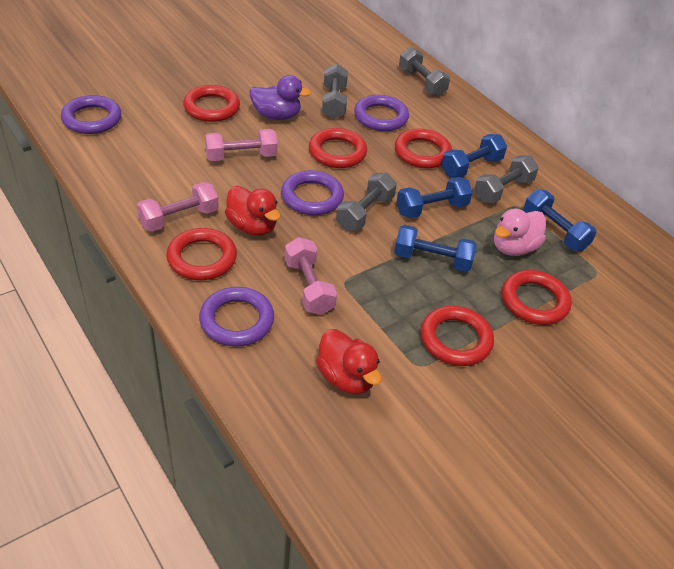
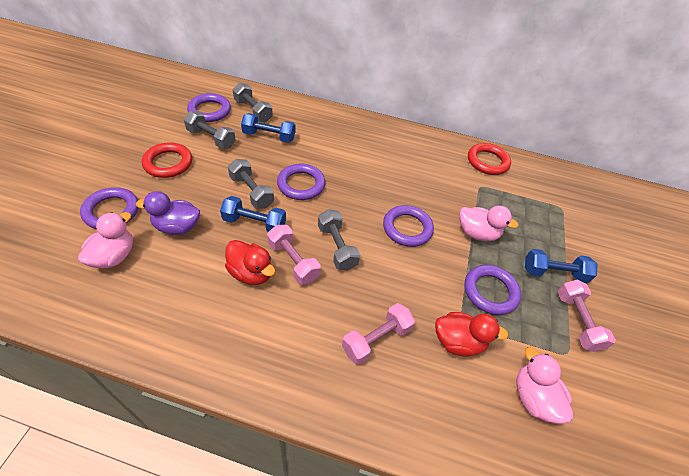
blue dumbbell: 4 -> 3
pink duck: 1 -> 3
purple ring: 4 -> 5
red ring: 6 -> 2

